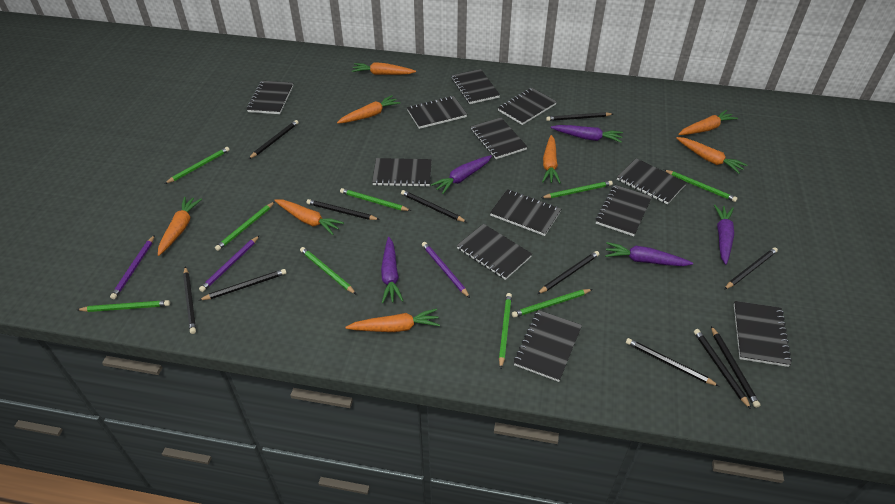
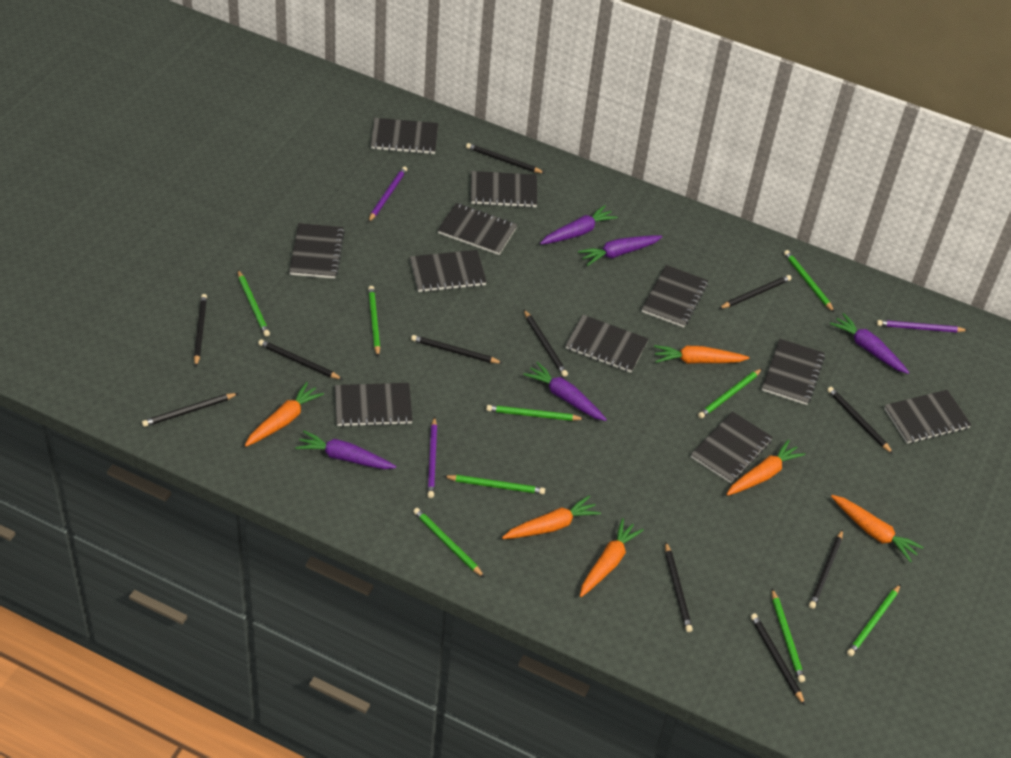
black notebook: 12 -> 11
orange carrot: 8 -> 6

